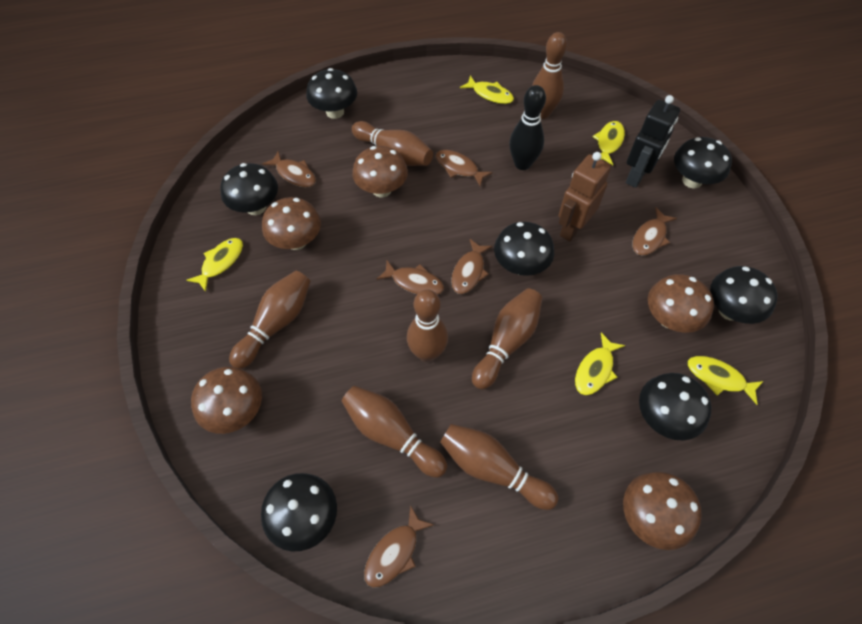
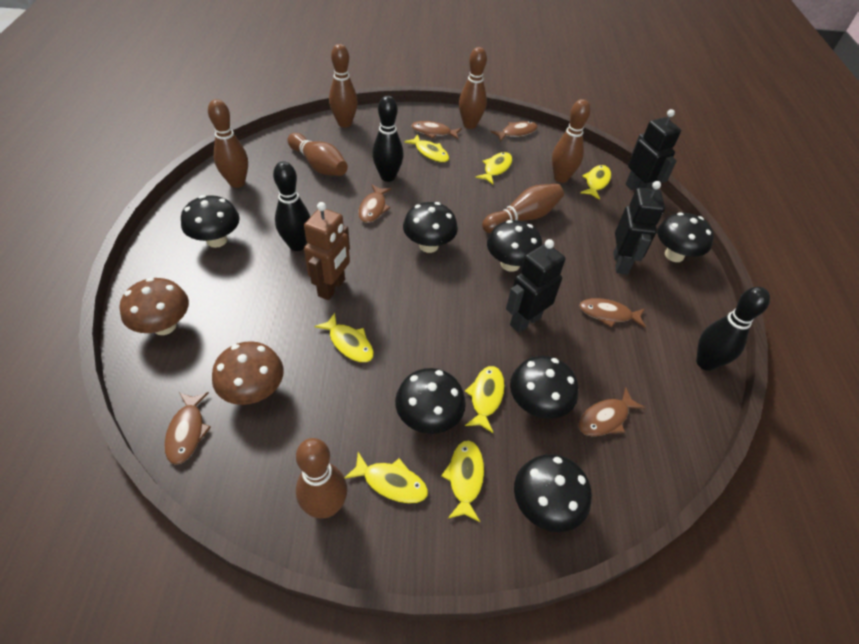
black bowling pin: 1 -> 3
black robot: 1 -> 3
brown mushroom: 5 -> 2
yellow fish: 5 -> 7

